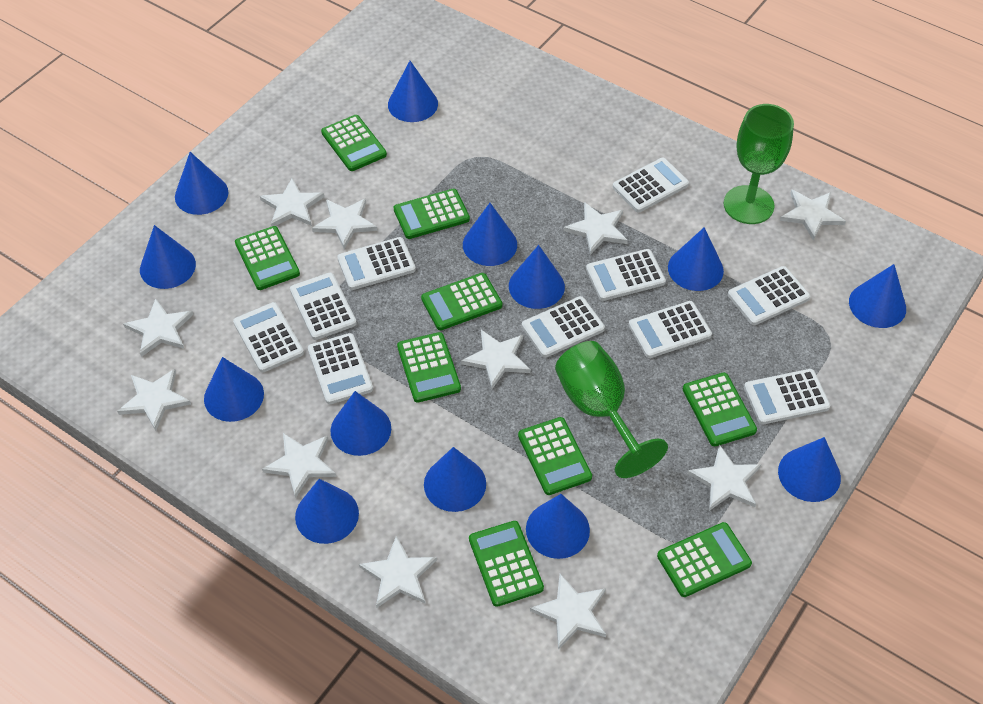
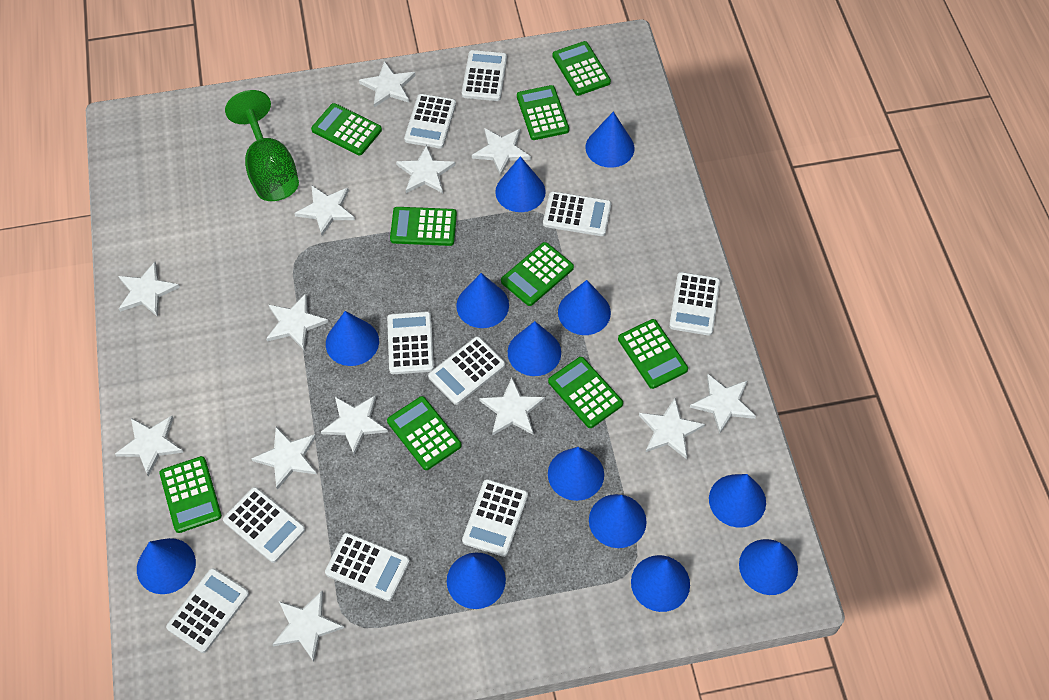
green goblet: 2 -> 1
white star: 11 -> 13

